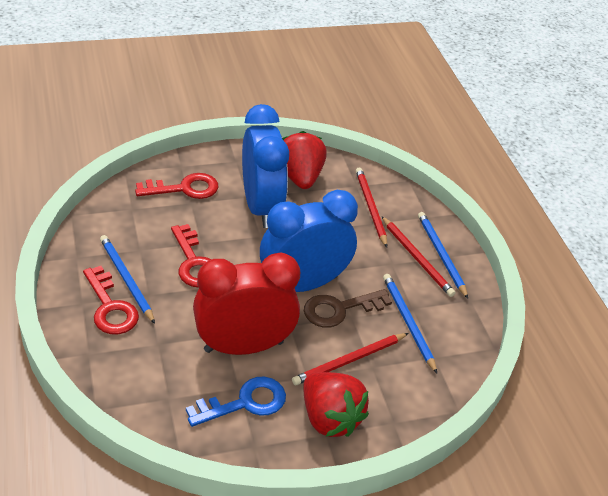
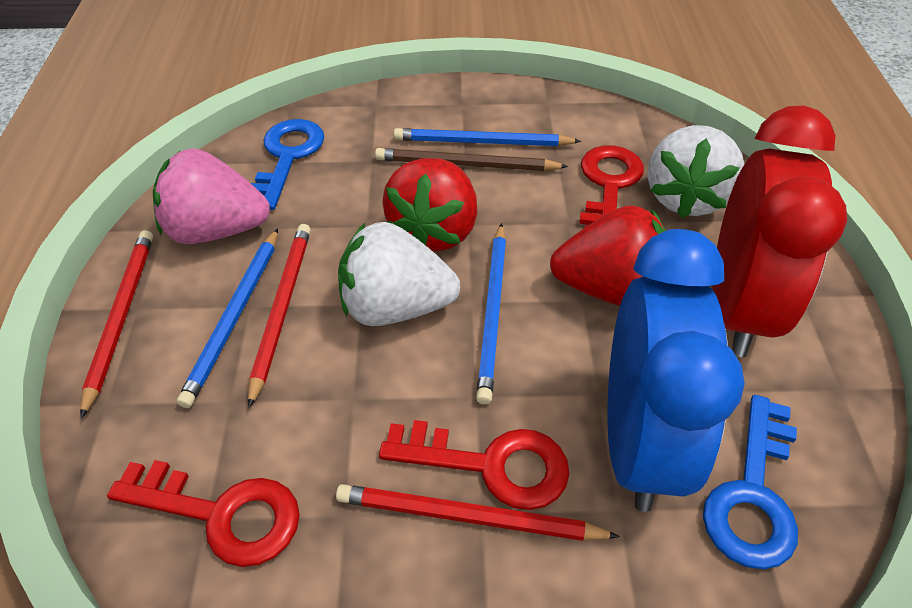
blue clock: 2 -> 1
blue key: 1 -> 2
brown key: 1 -> 0
brown pencil: 0 -> 1
pink strawberry: 0 -> 1
white strawberry: 0 -> 2

